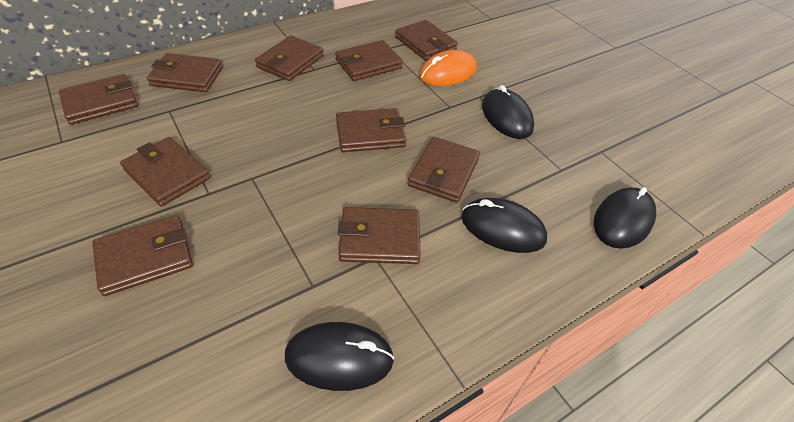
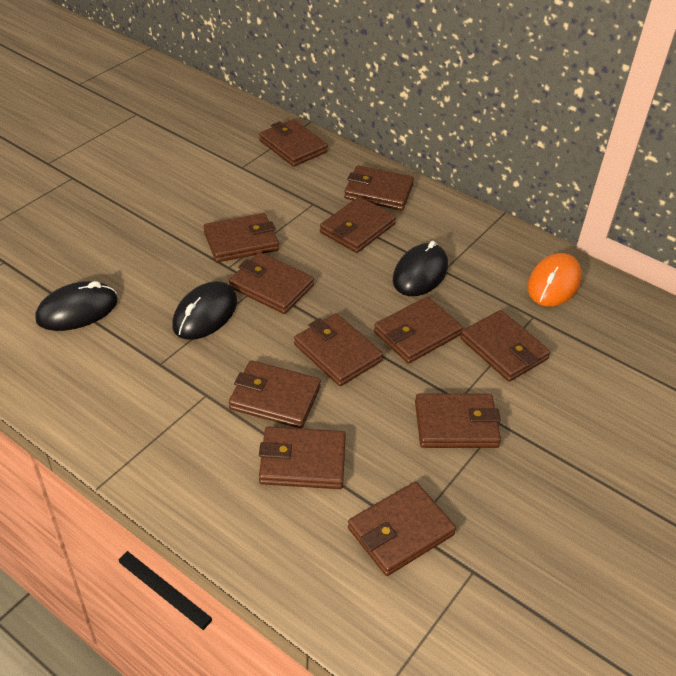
black mouse: 4 -> 3
brown wallet: 10 -> 12

